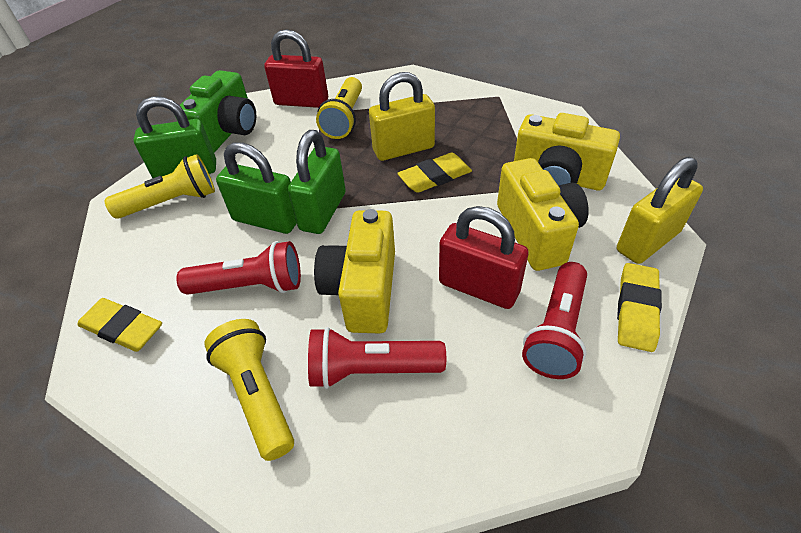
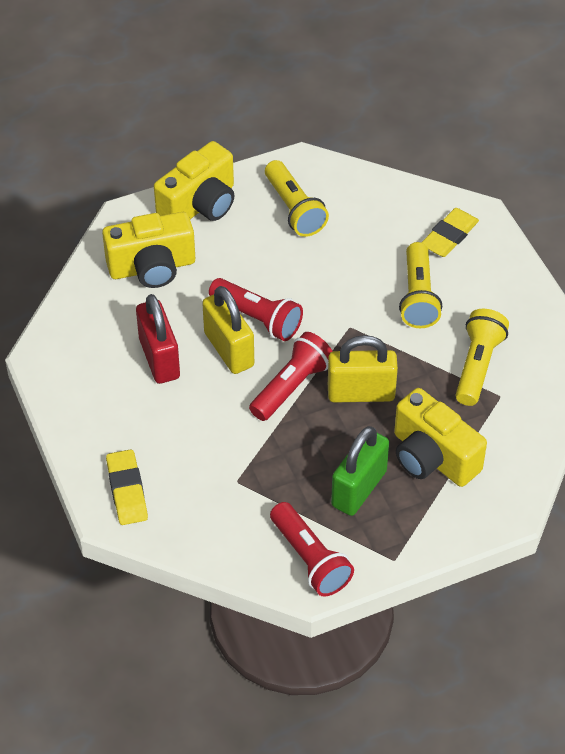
green camera: 1 -> 0
green padlock: 3 -> 1
red padlock: 2 -> 1
yellow eraser: 3 -> 2

